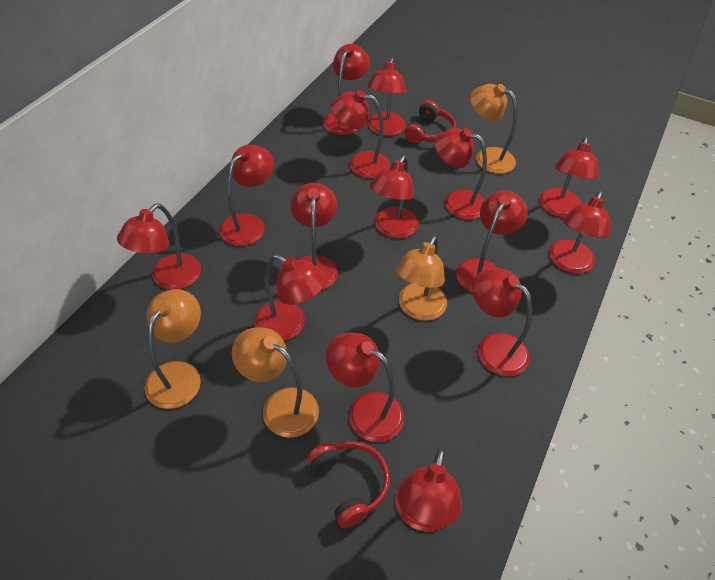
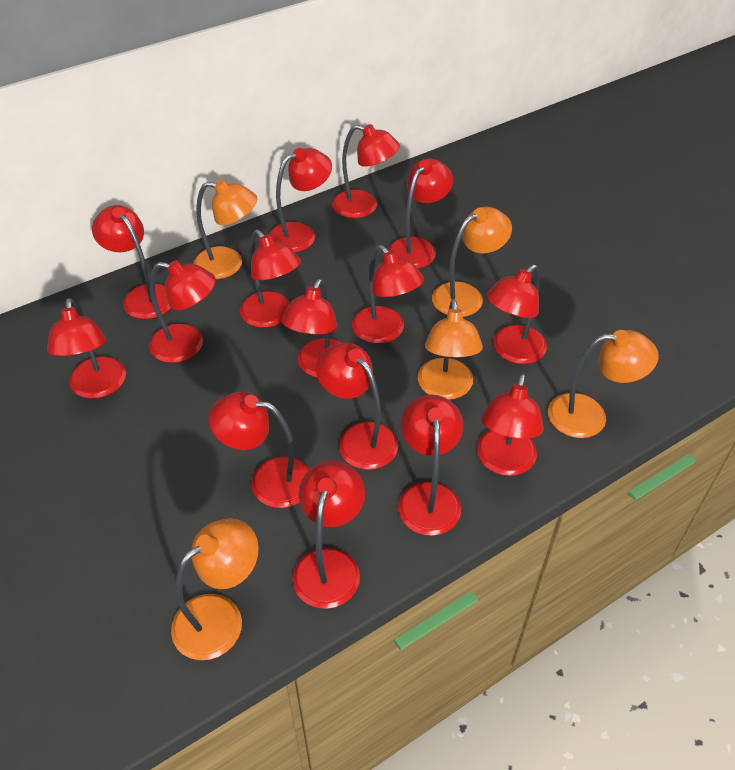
orange lamp: 4 -> 5
red headphones: 2 -> 0

